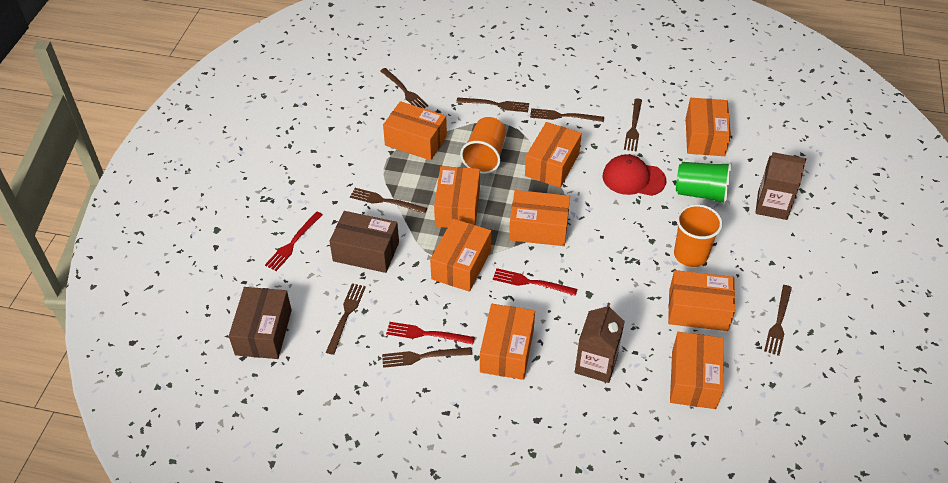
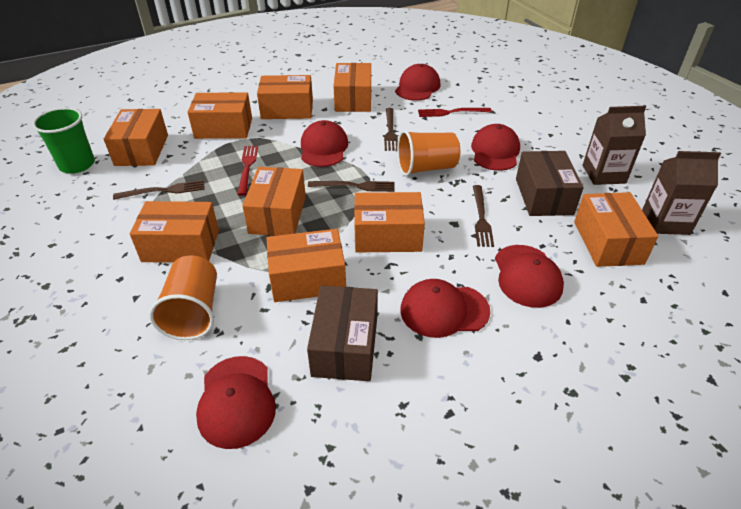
brown fork: 8 -> 4
red cap: 1 -> 6
red fork: 3 -> 2

